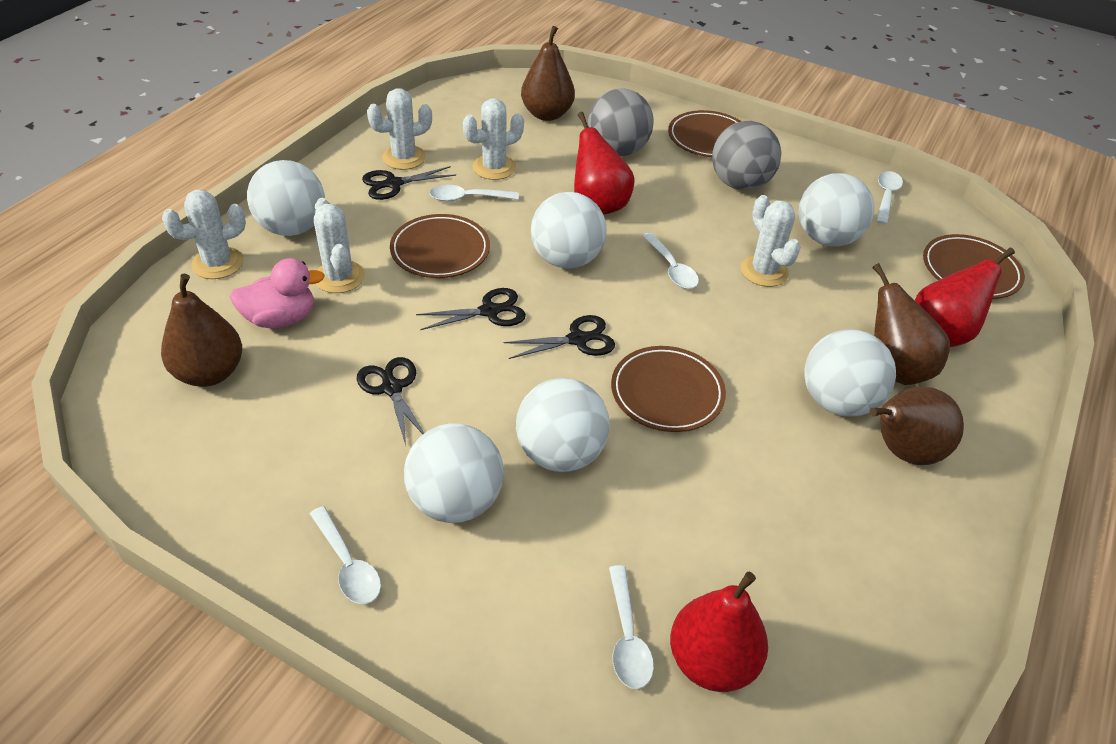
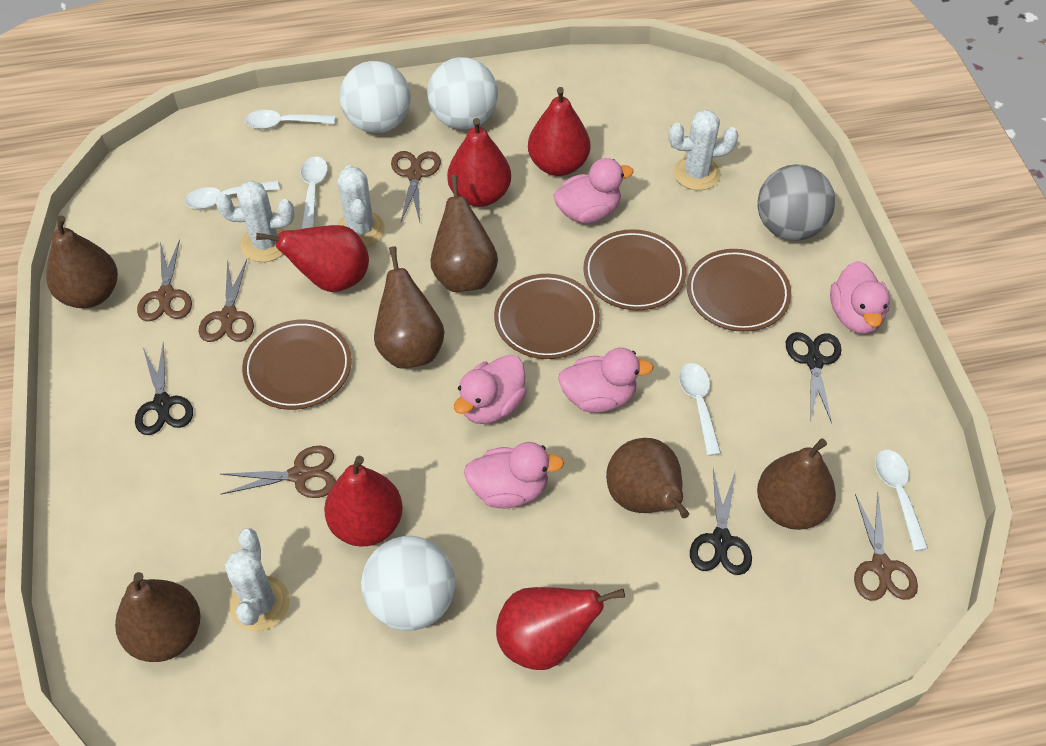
black scissors: 4 -> 3
brown pear: 4 -> 6
brown scissors: 0 -> 5
grey ball: 2 -> 1
pink duck: 1 -> 5
red pear: 3 -> 5
white ball: 6 -> 3
white cactus: 5 -> 4

